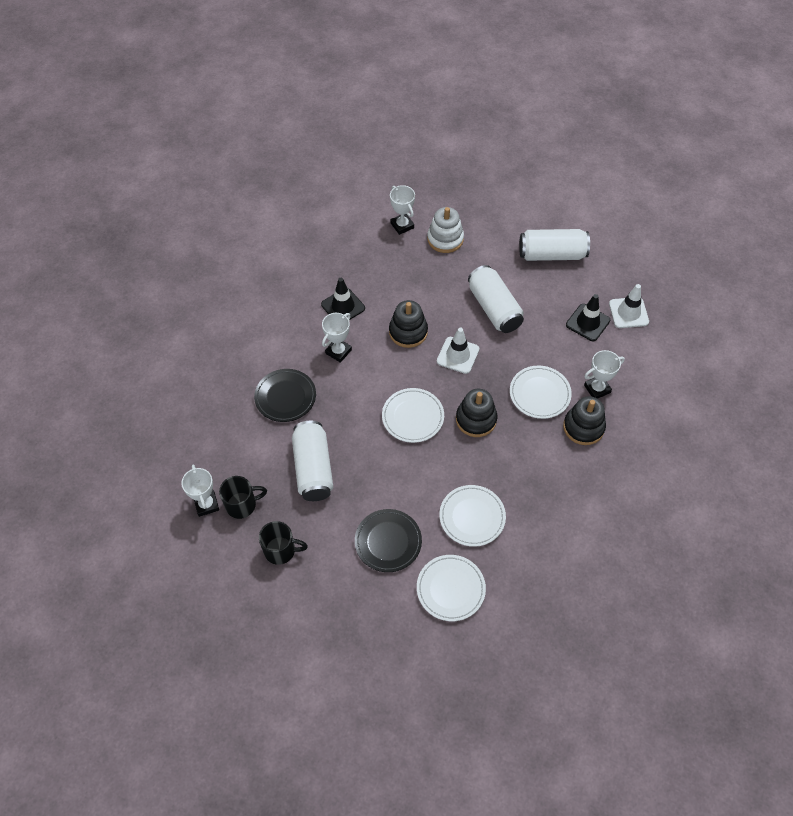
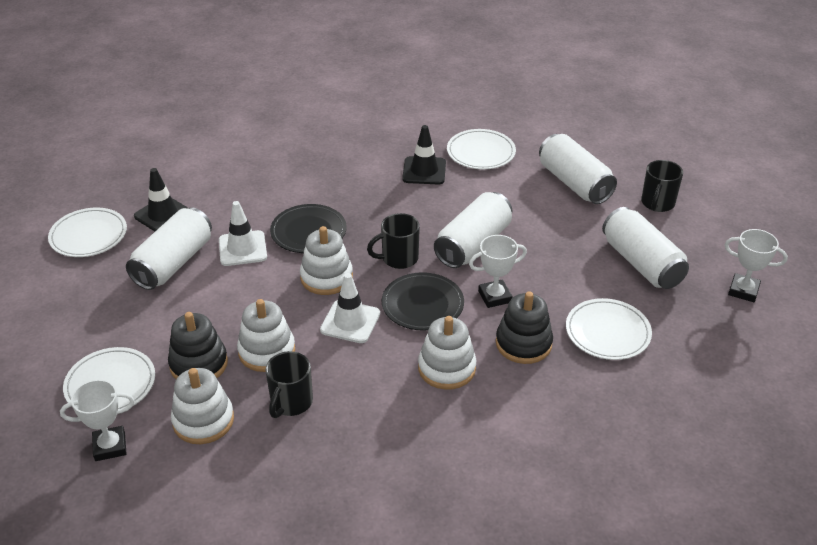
black mug: 2 -> 3
black stacking toy: 3 -> 2
white can: 3 -> 4
white stacking toy: 1 -> 4
white trophy: 4 -> 3

